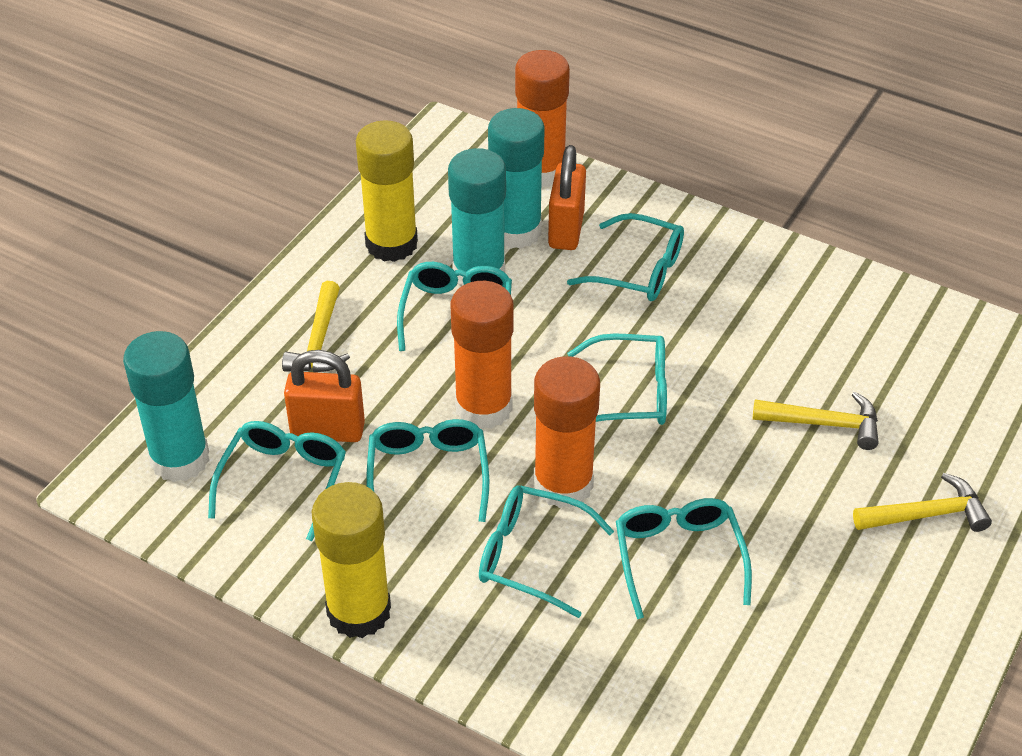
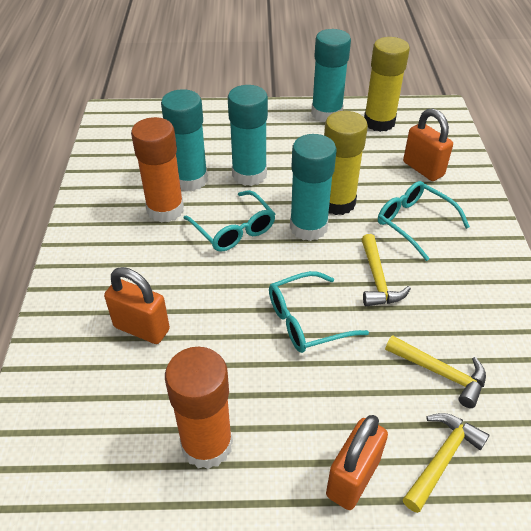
orange glue stick: 3 -> 2
orange padlock: 2 -> 3
turquoise glasses: 7 -> 3
turquoise glue stick: 3 -> 4

